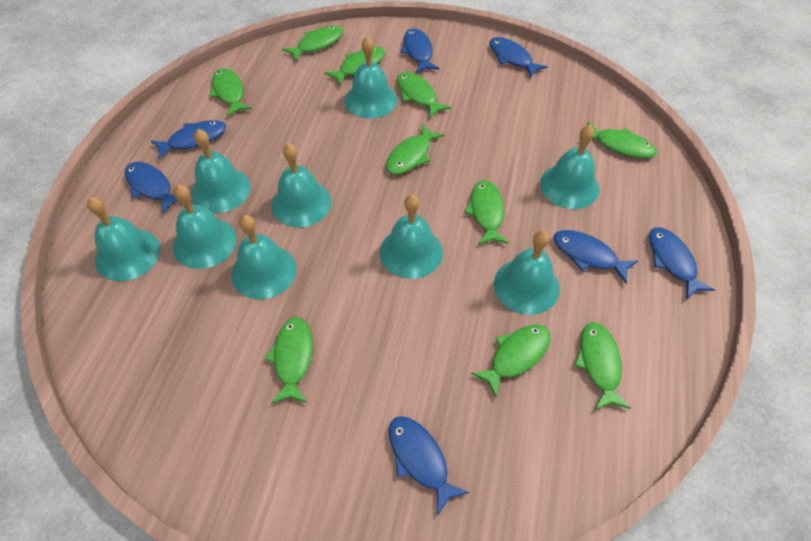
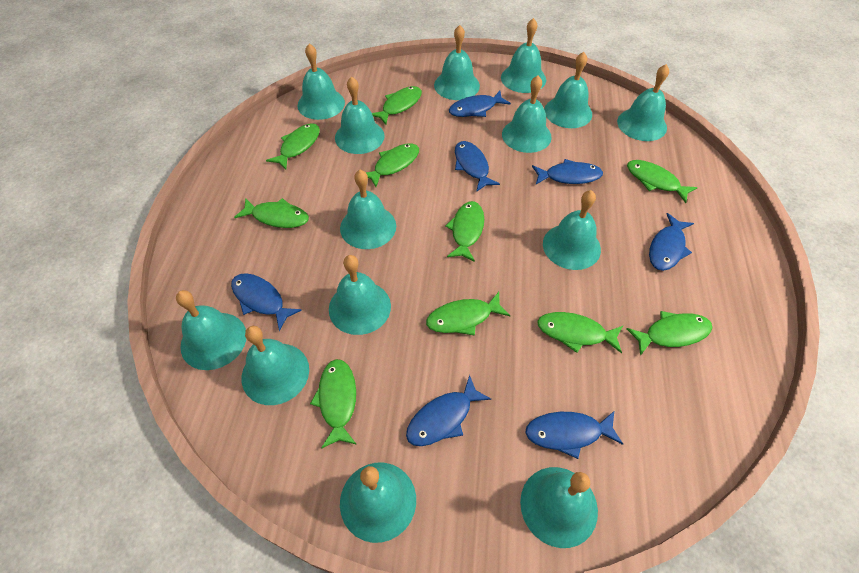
turquoise bell: 9 -> 14

